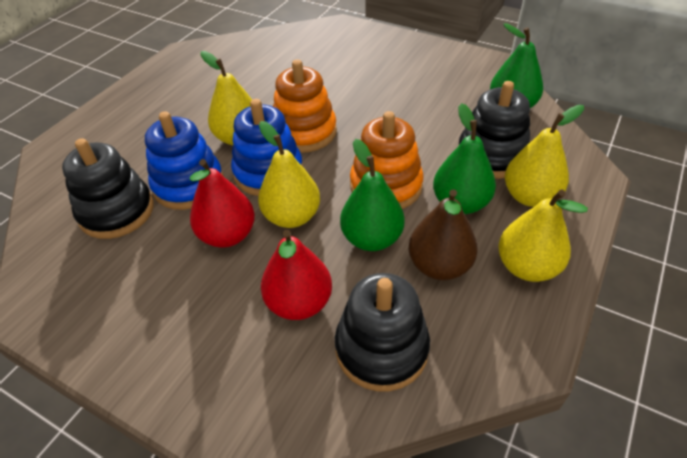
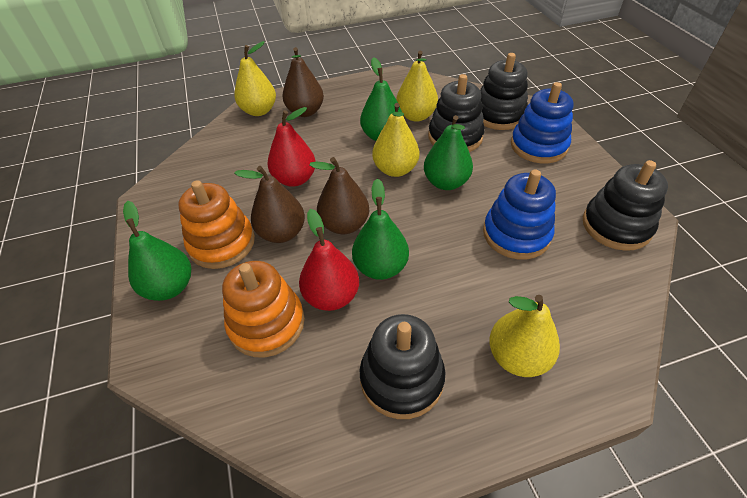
black stacking toy: 3 -> 4
brown pear: 1 -> 3
green pear: 3 -> 4

